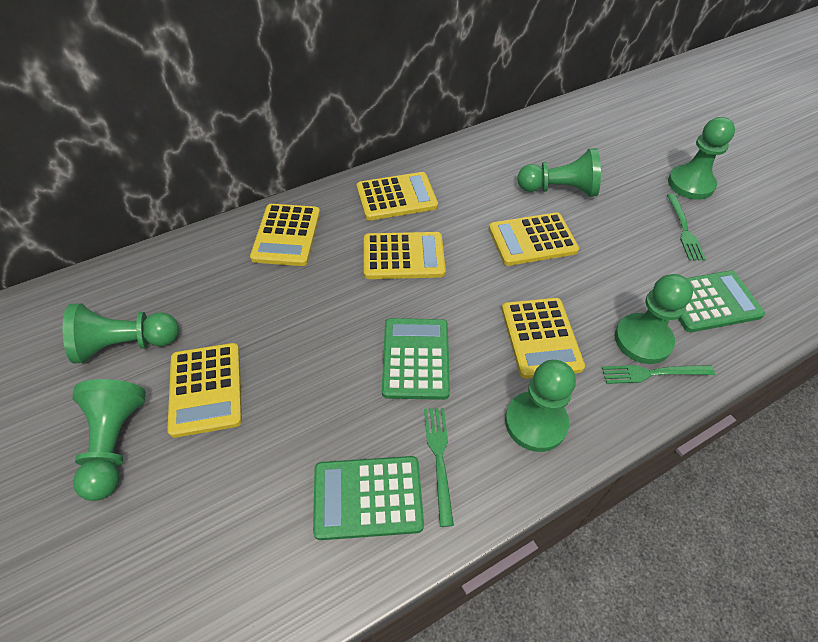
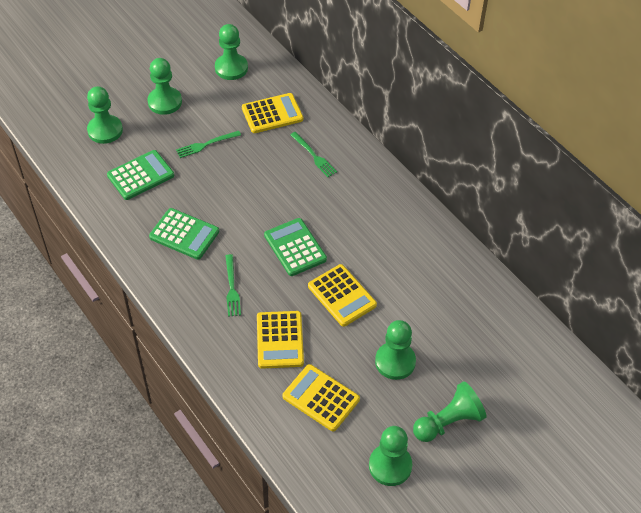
yellow calculator: 6 -> 4

